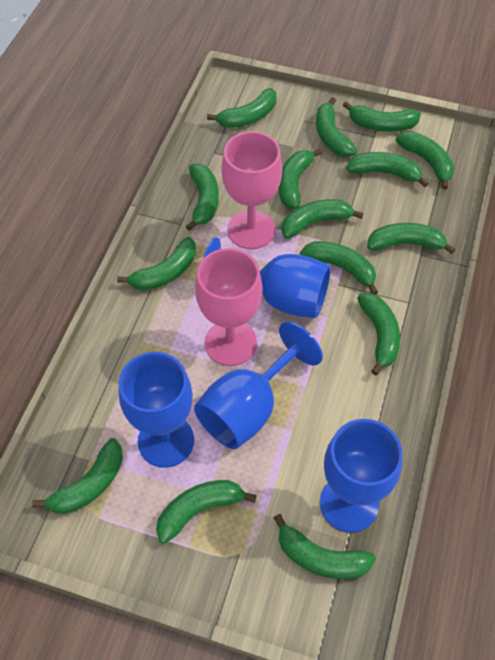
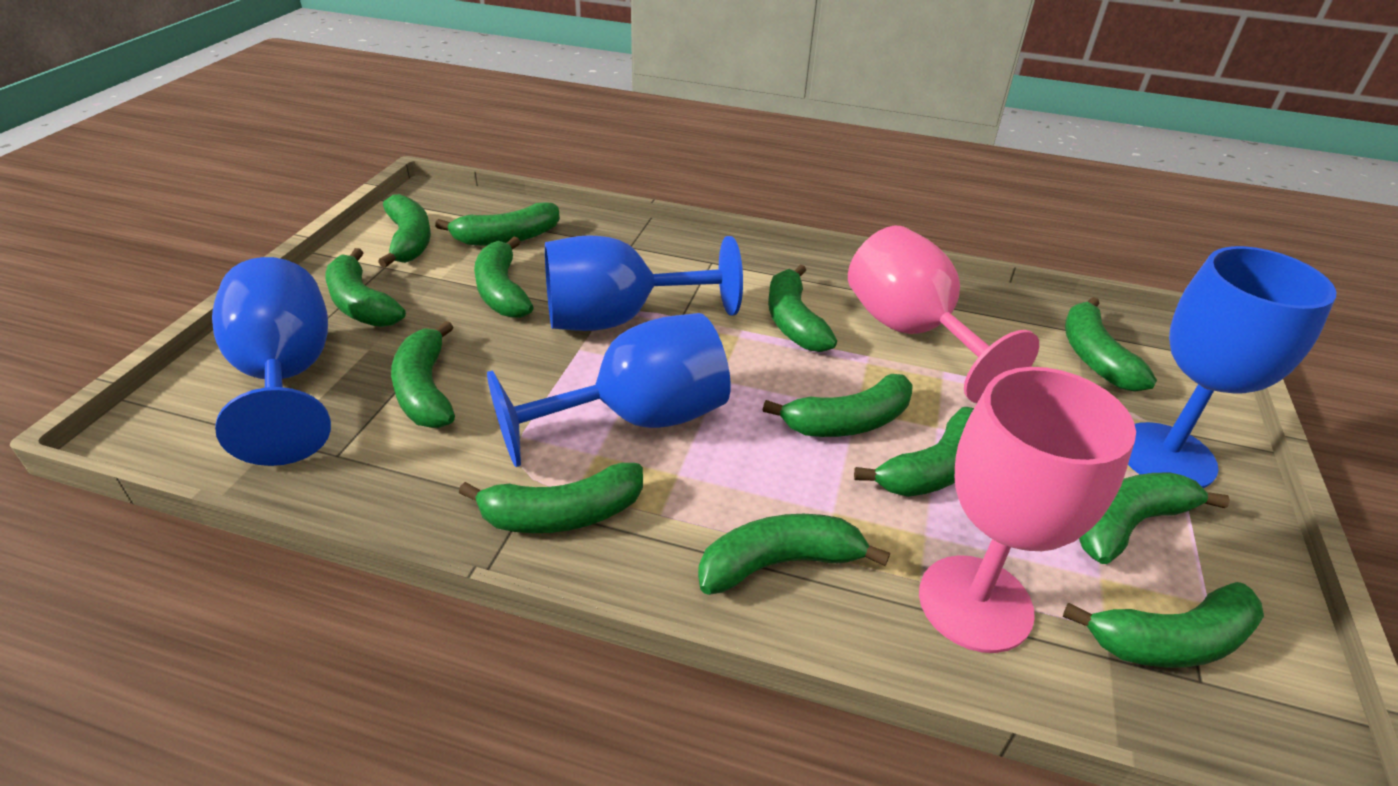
green banana: 15 -> 13

